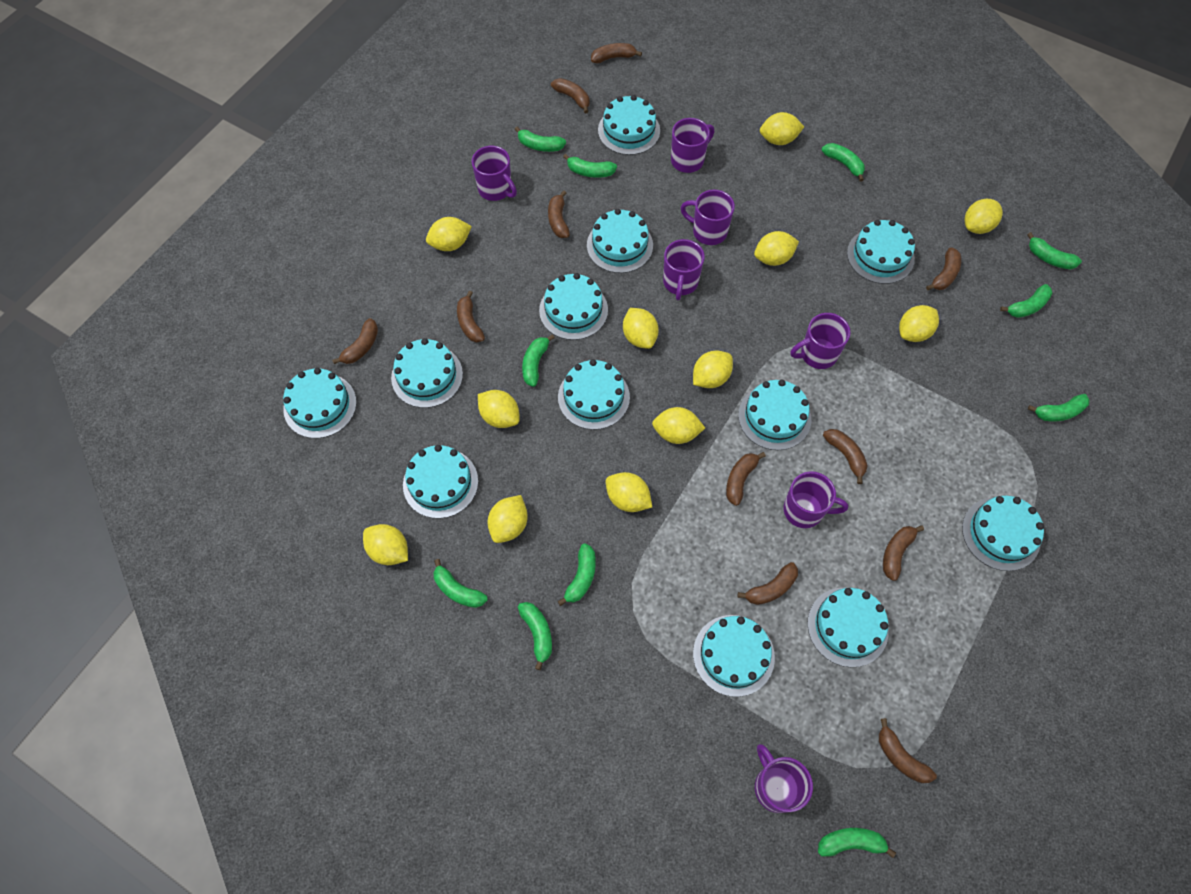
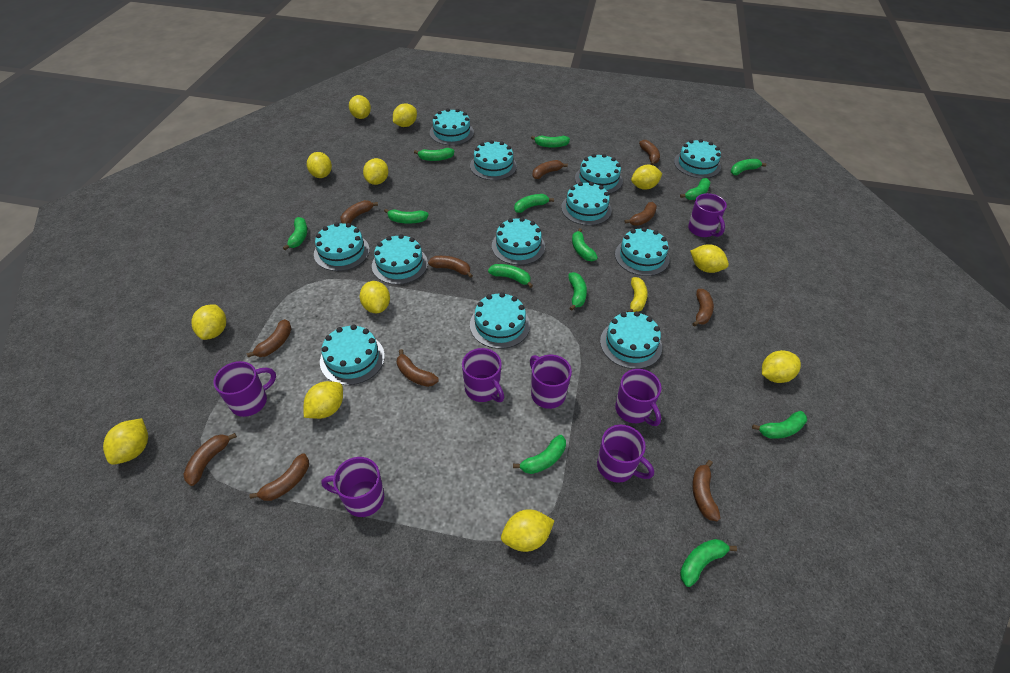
green banana: 11 -> 13
yellow banana: 0 -> 1

